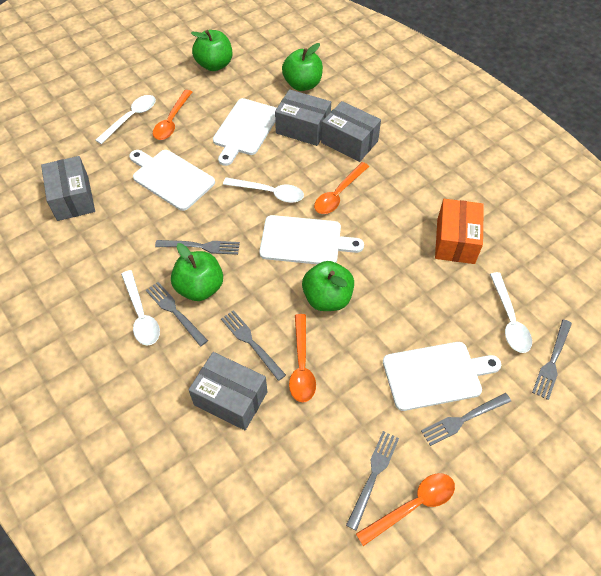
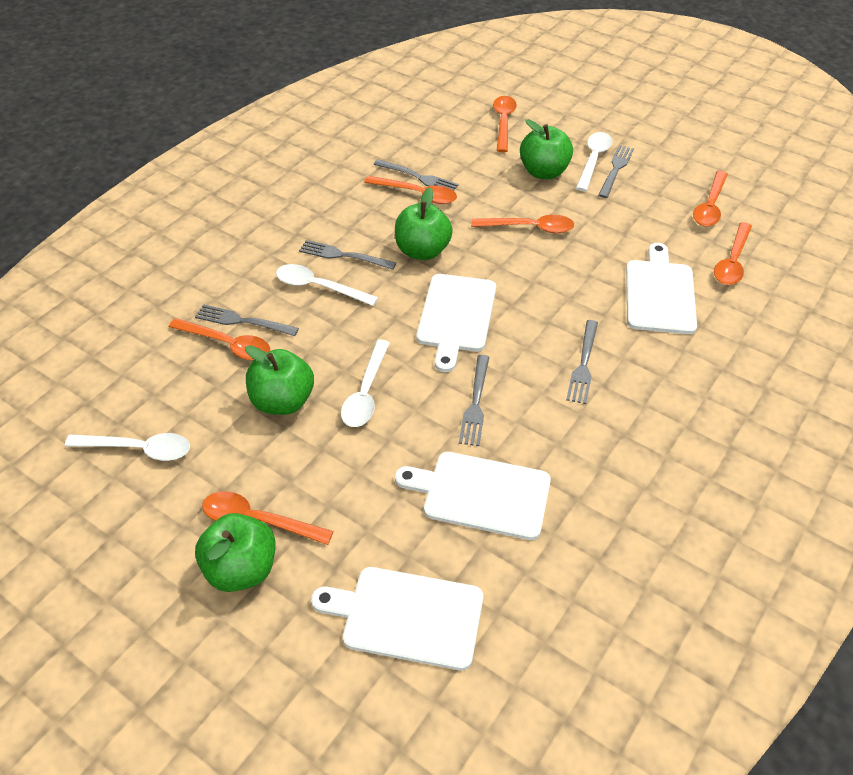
grey box: 4 -> 0
orange box: 1 -> 0
orange spoon: 4 -> 7

